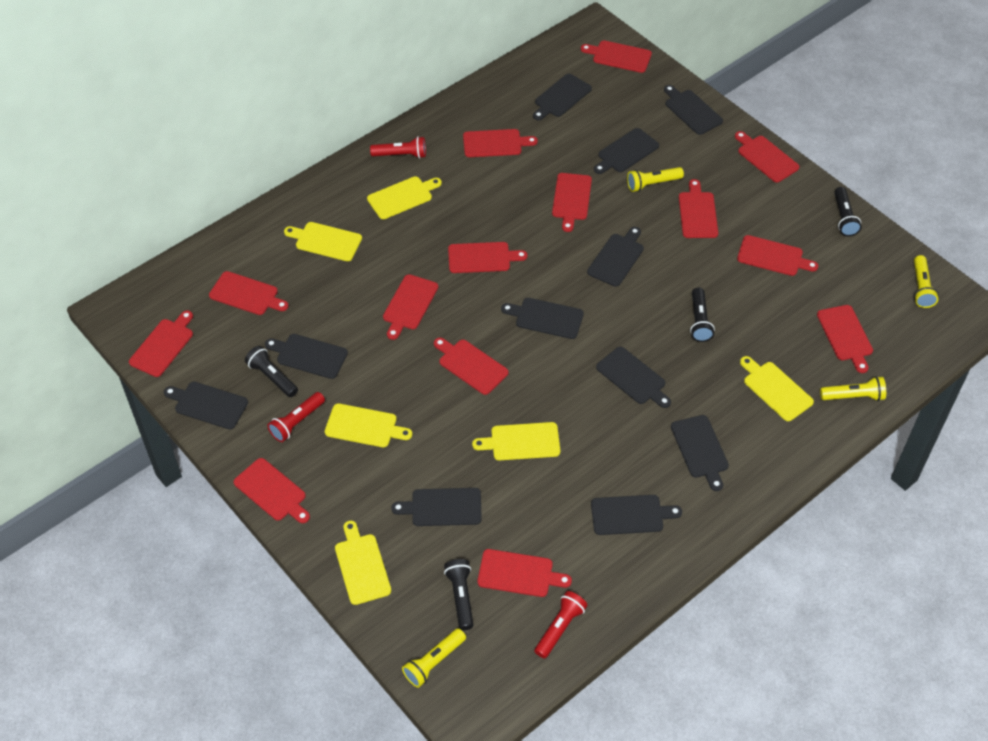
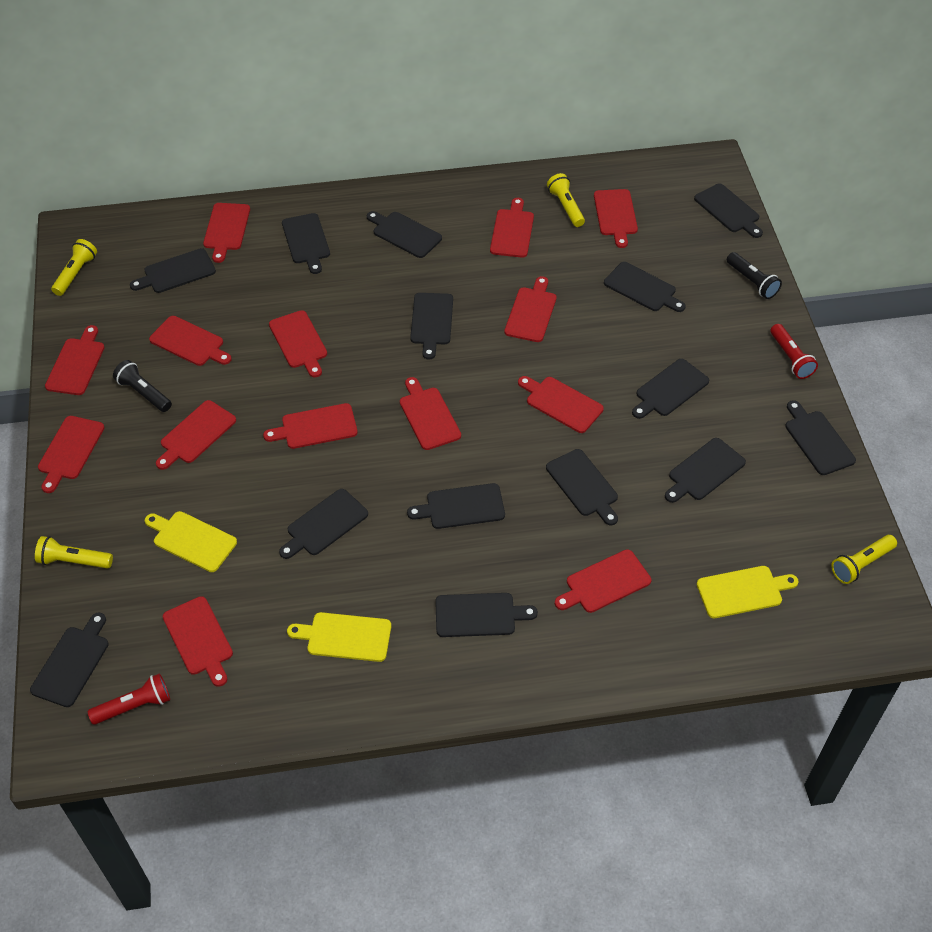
black cutting board: 11 -> 14
black flashlight: 4 -> 2
red flashlight: 3 -> 2
yellow cutting board: 6 -> 3

